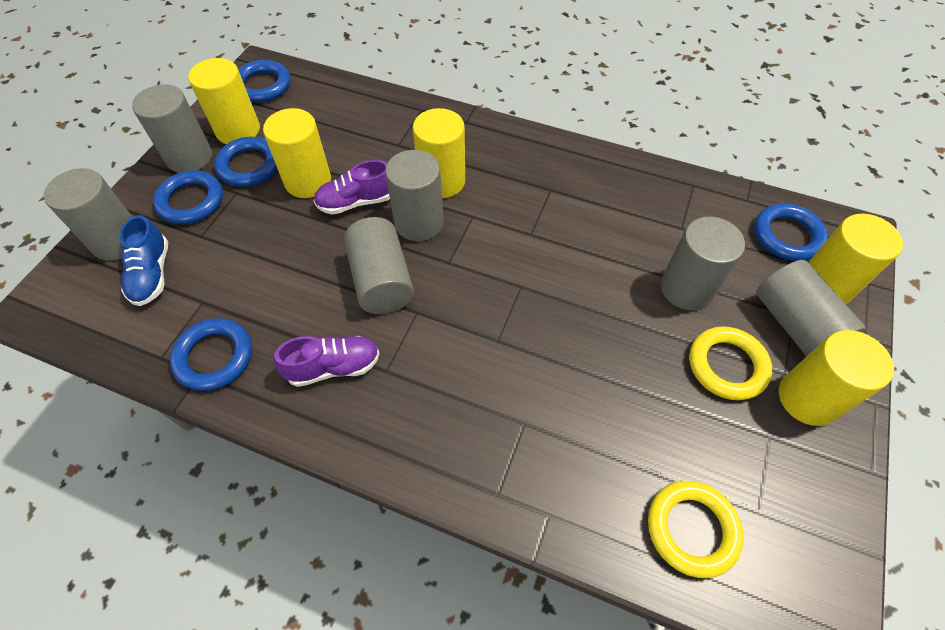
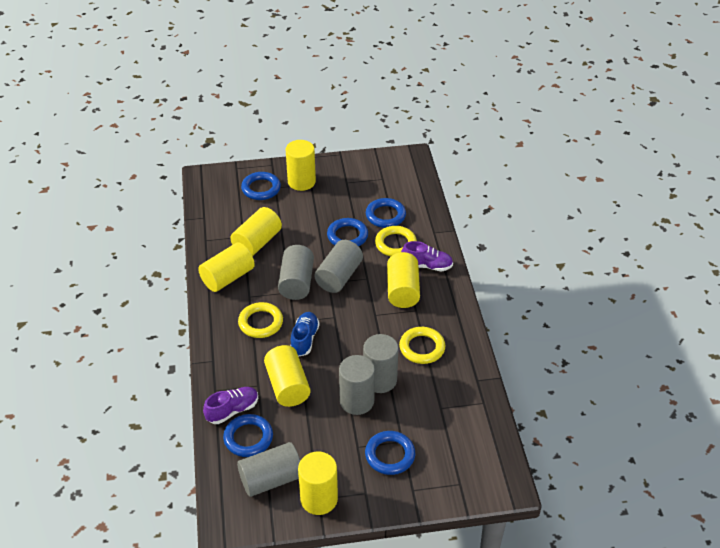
grey cylinder: 6 -> 5
yellow cylinder: 5 -> 6
yellow ring: 2 -> 3

